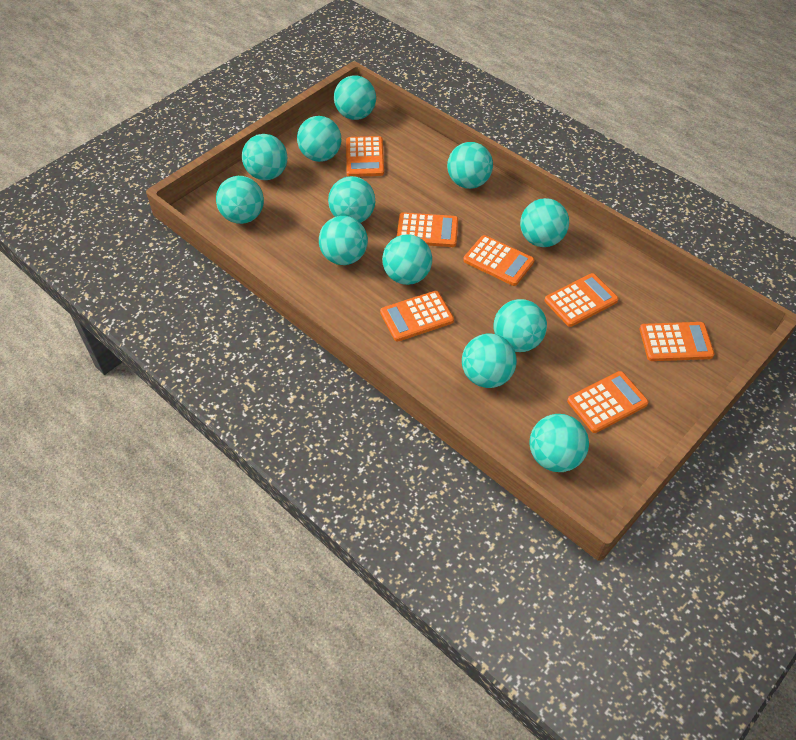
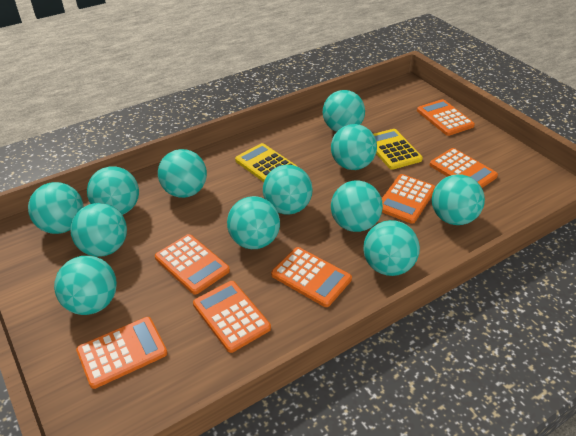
yellow calculator: 0 -> 2

